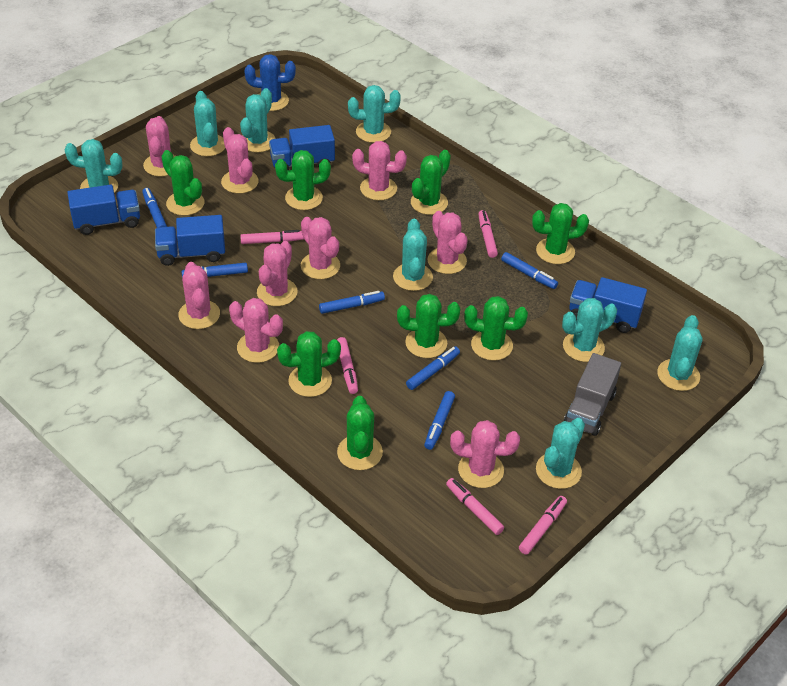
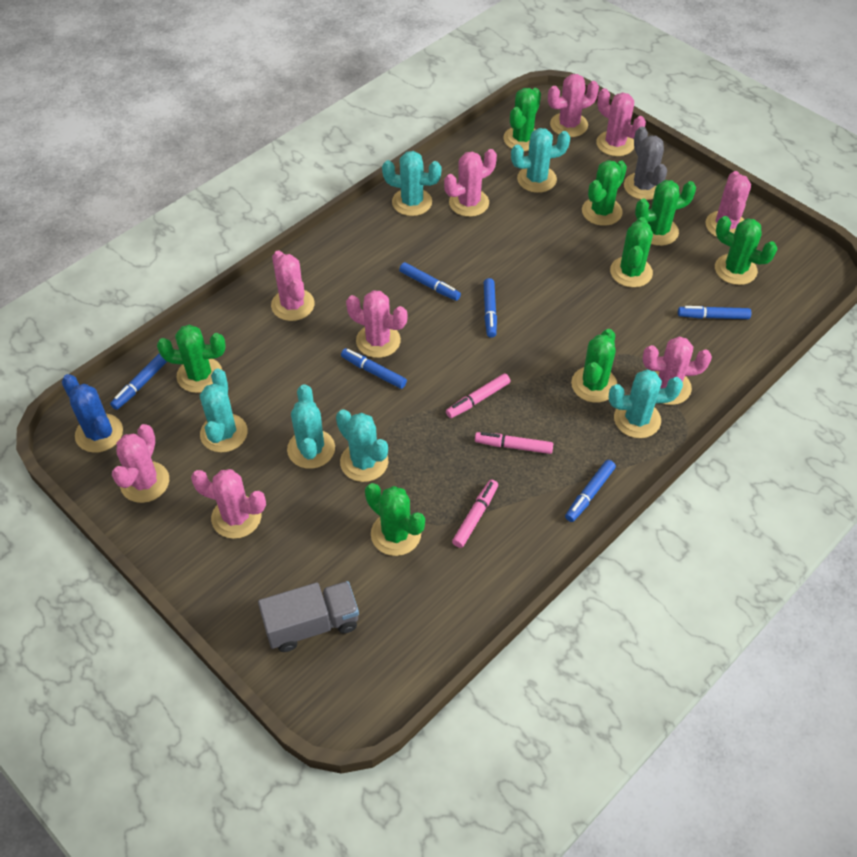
blue truck: 4 -> 0
grey cactus: 0 -> 1
pink marker: 5 -> 3
turquoise cactus: 8 -> 6

